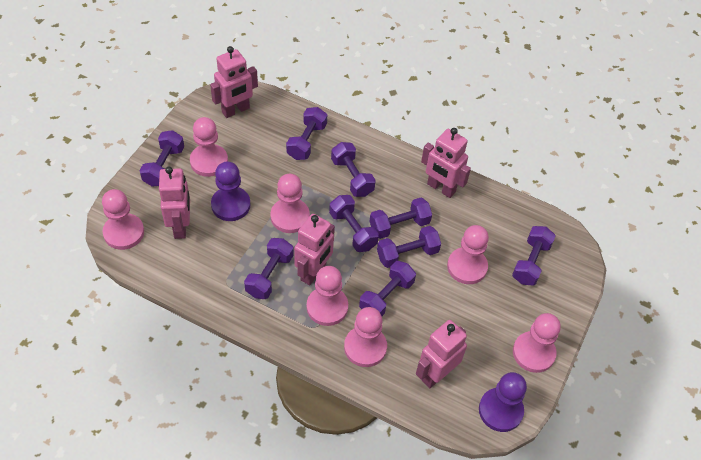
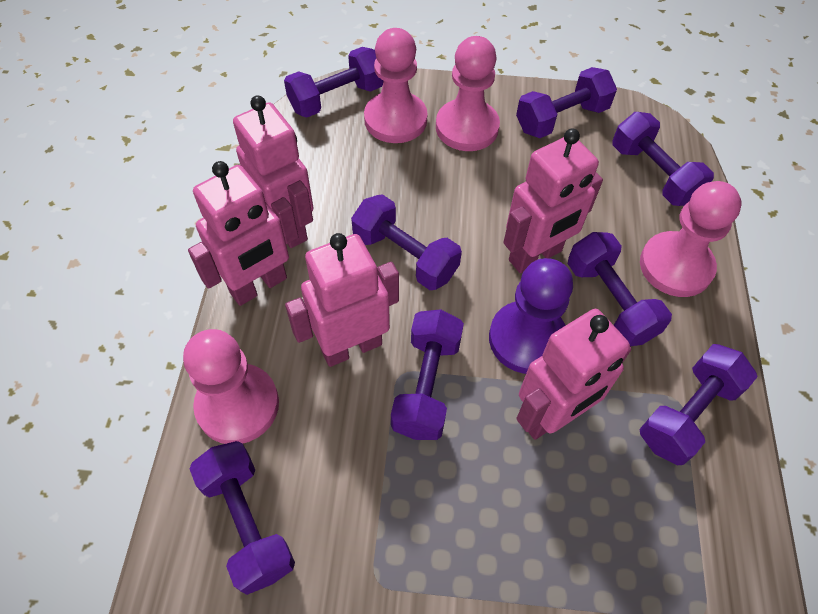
pink pawn: 7 -> 4
purple dumbbell: 9 -> 8
purple pawn: 2 -> 1

